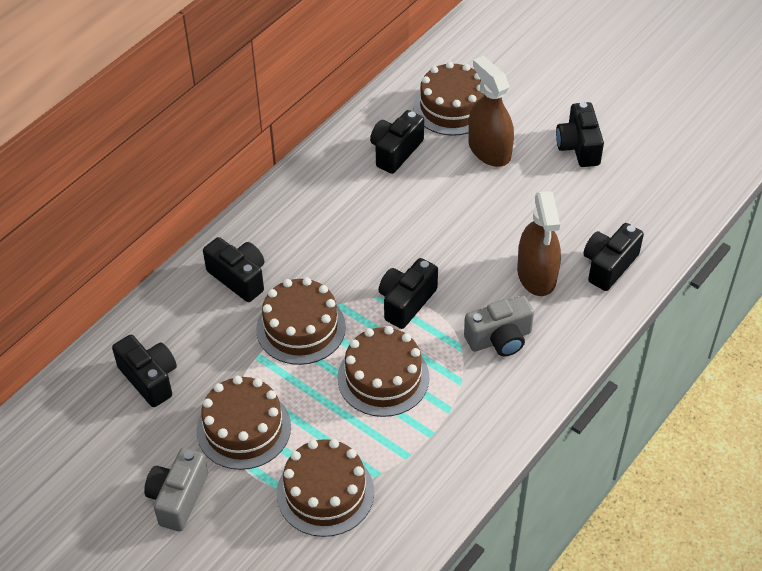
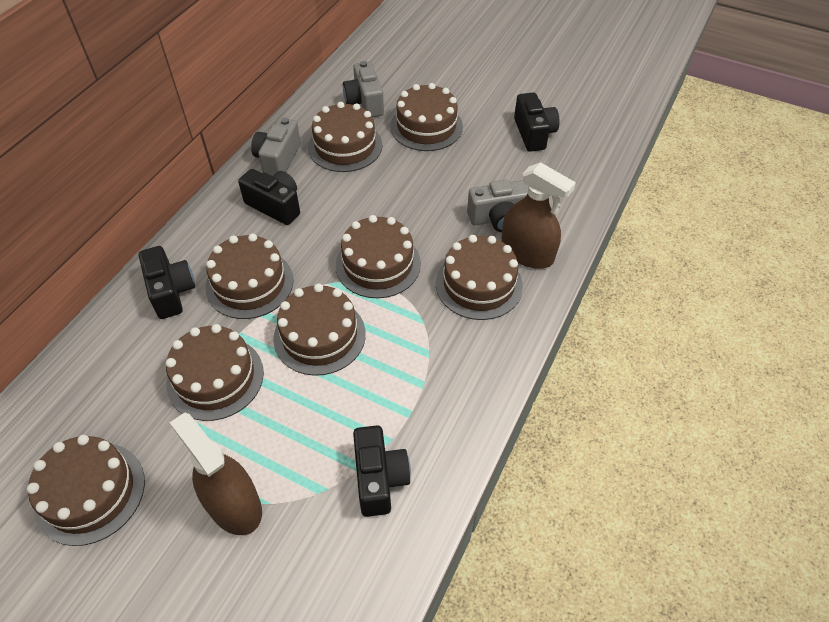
black camera: 6 -> 4
brown cake: 5 -> 8
grey camera: 2 -> 3

